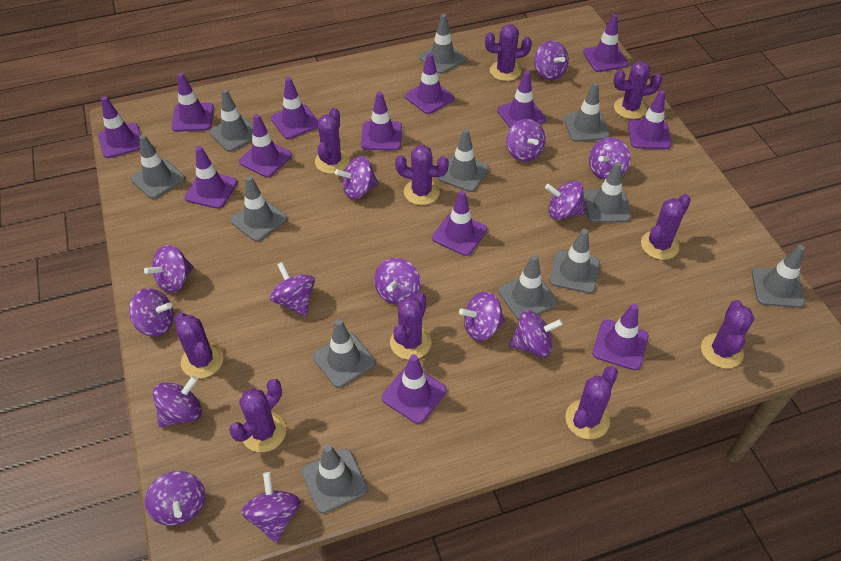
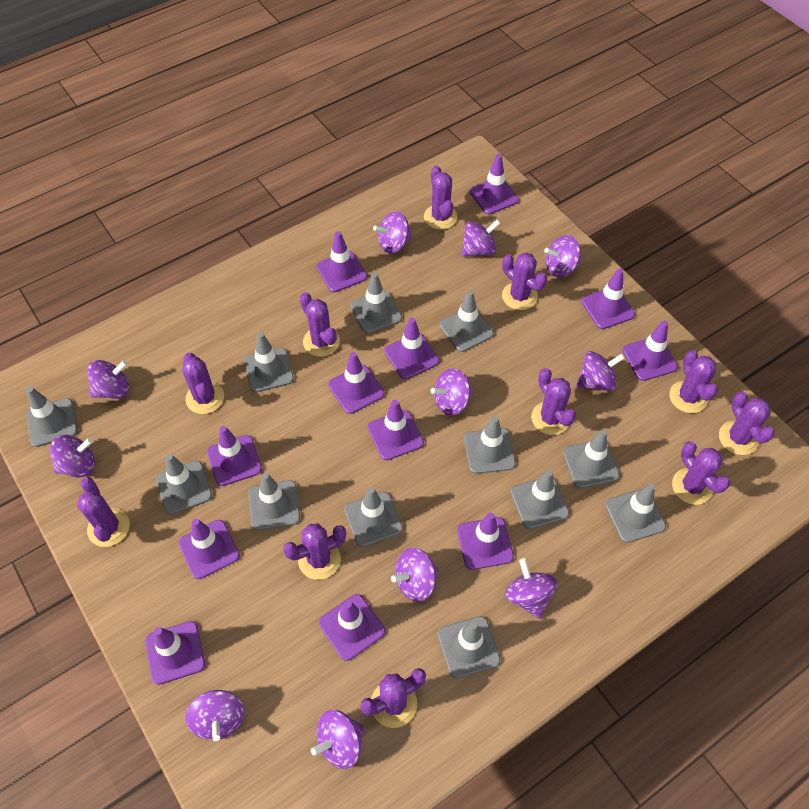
purple cactus: 10 -> 11
purple spinning top: 14 -> 11
purple traffic cone: 13 -> 12

